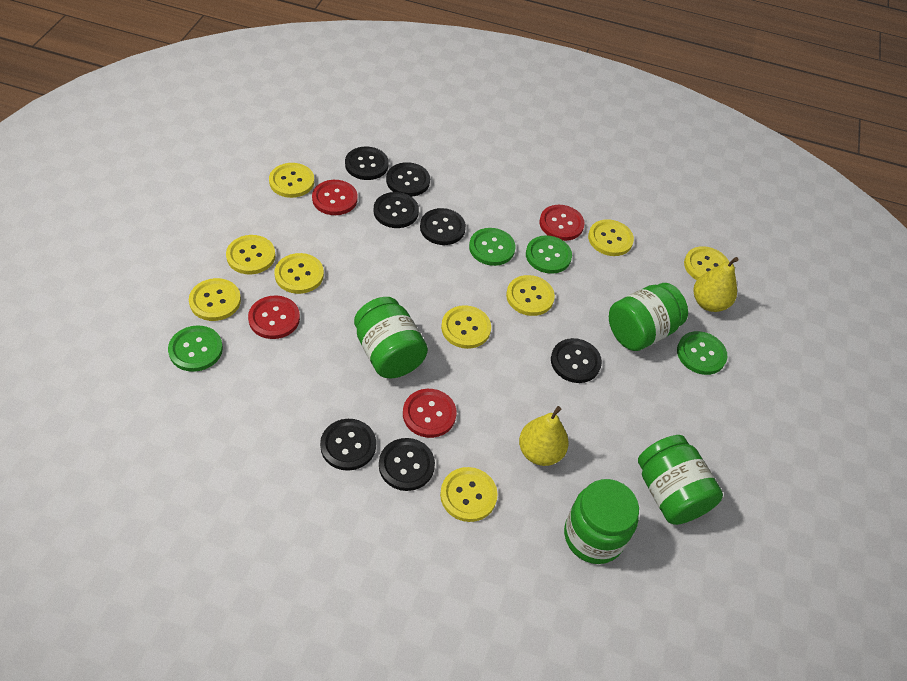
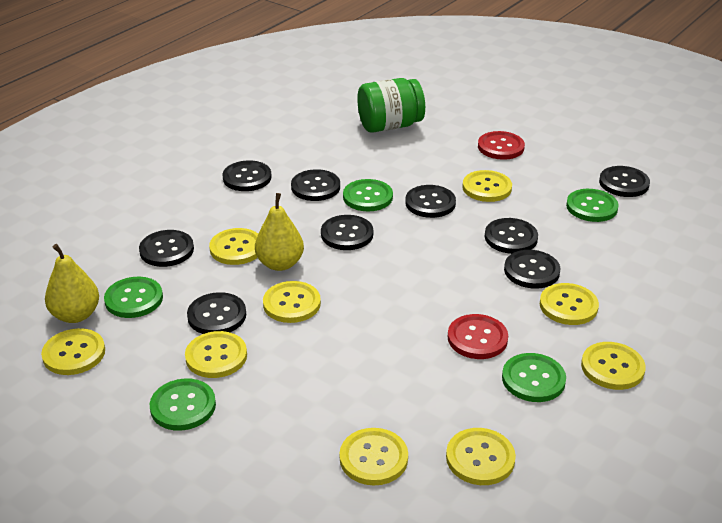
black button: 7 -> 9
green button: 4 -> 5
green jar: 4 -> 1
red button: 4 -> 2

